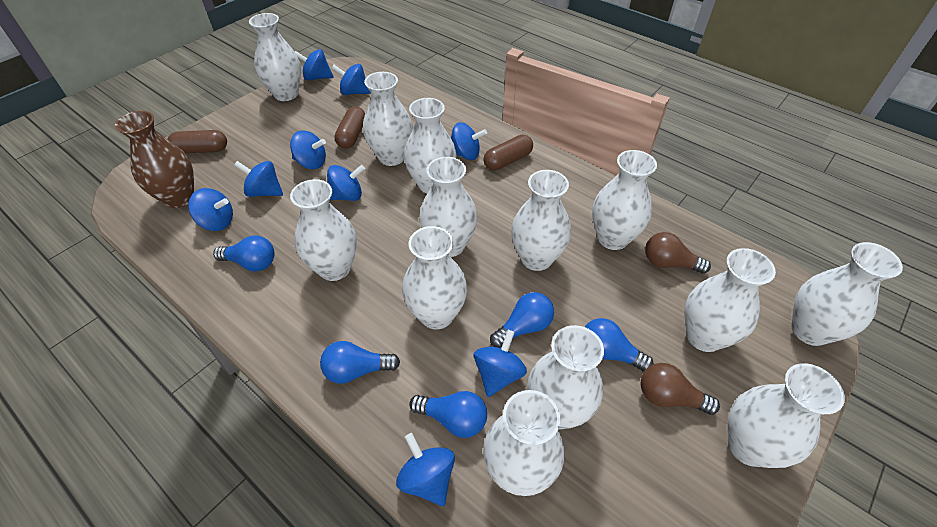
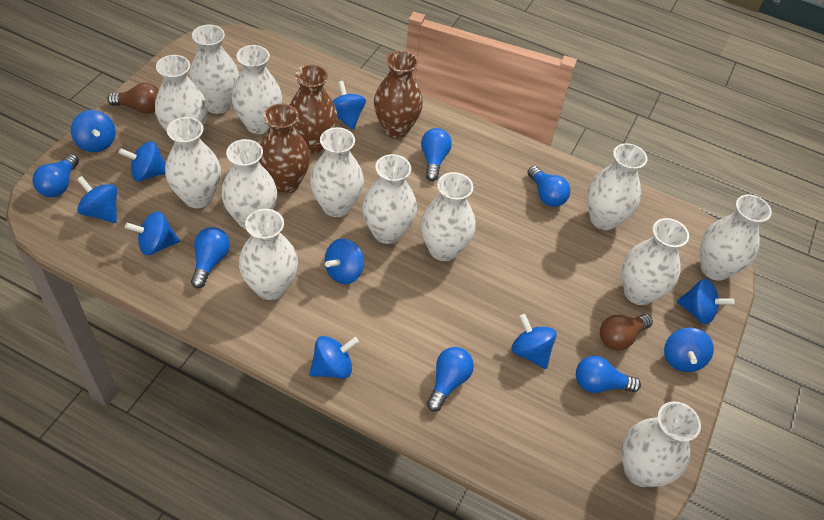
blue light bulb: 5 -> 6
blue spinning top: 9 -> 10
brown capsule: 3 -> 0
brown vase: 1 -> 3

